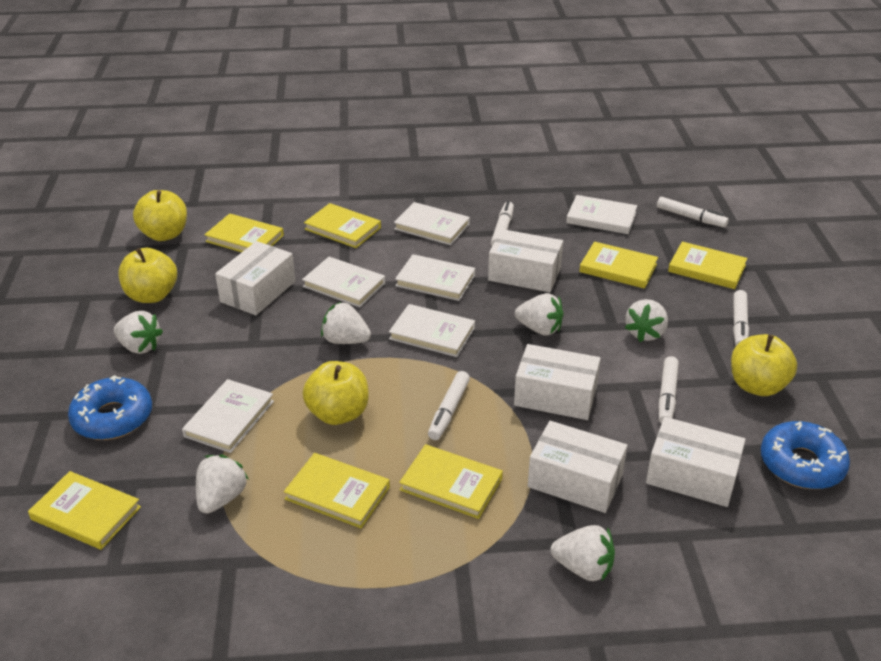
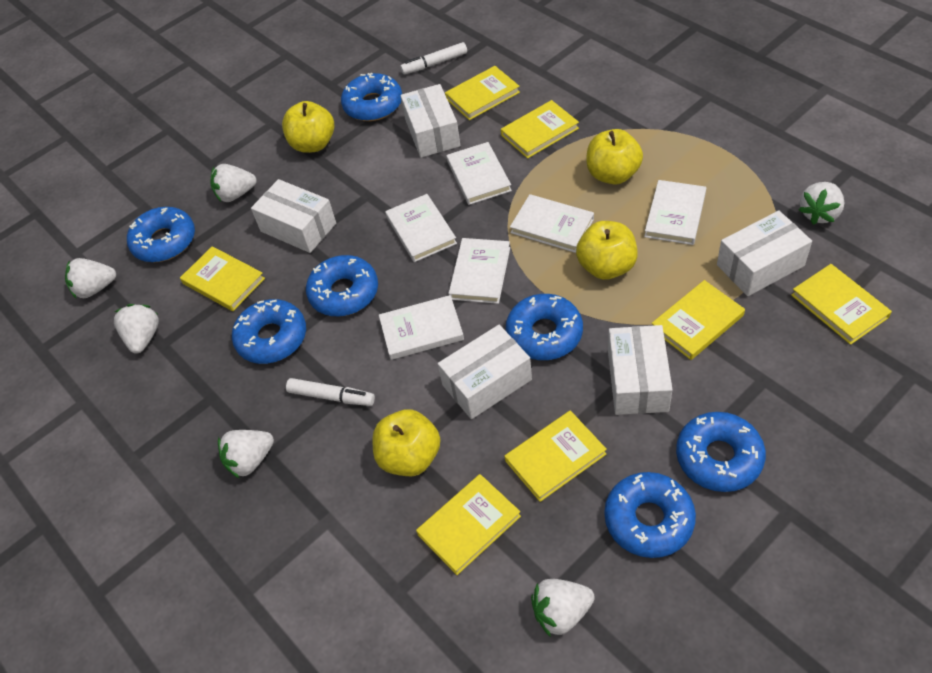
blue donut: 2 -> 7
white marker: 5 -> 2

